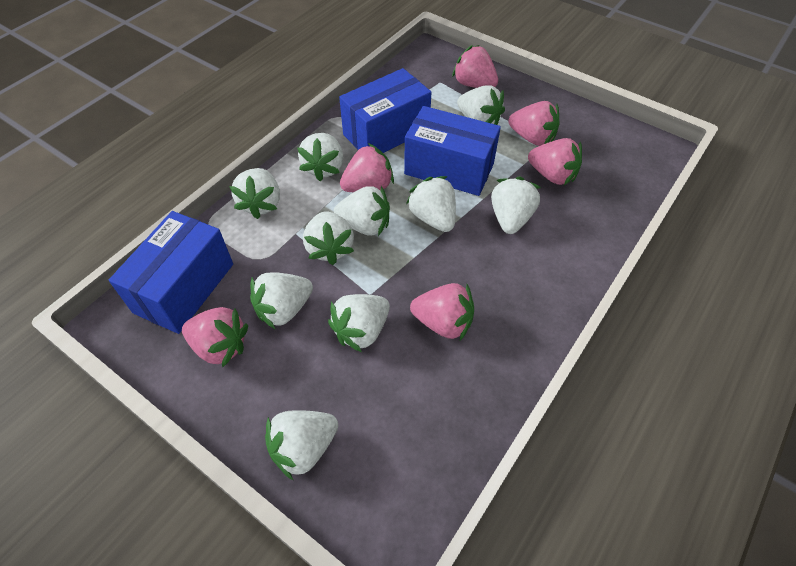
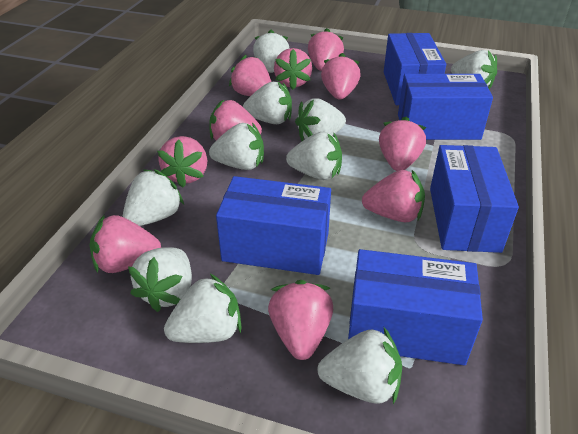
blue box: 3 -> 5
pink strawberry: 6 -> 10

